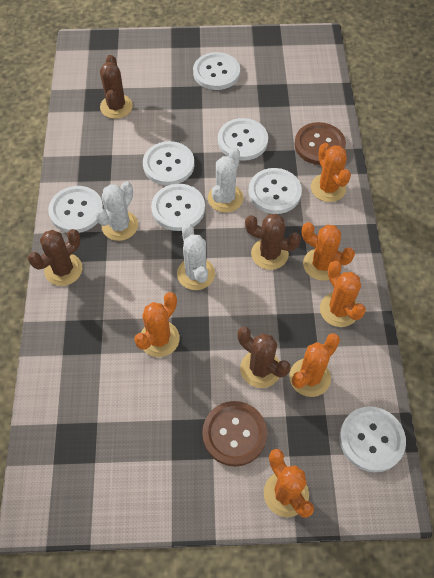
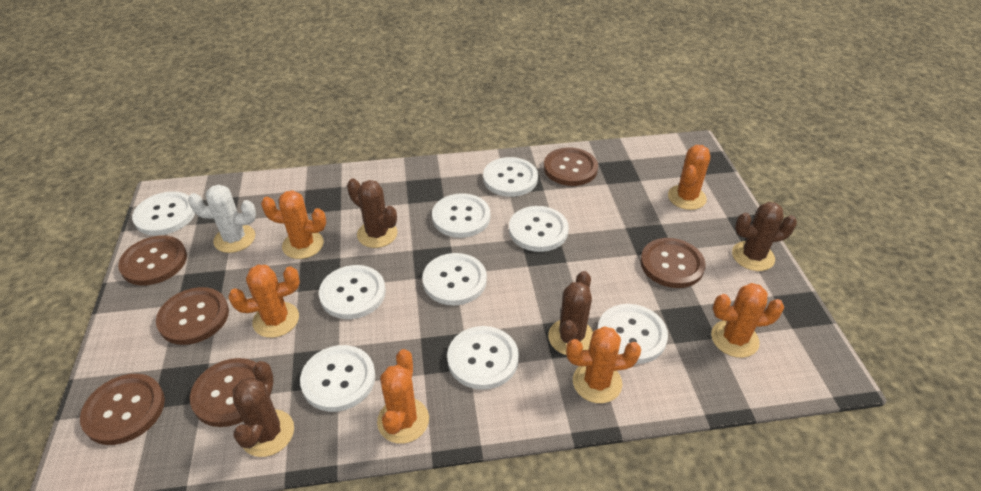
brown button: 2 -> 6
white button: 7 -> 9
white cactus: 3 -> 1

